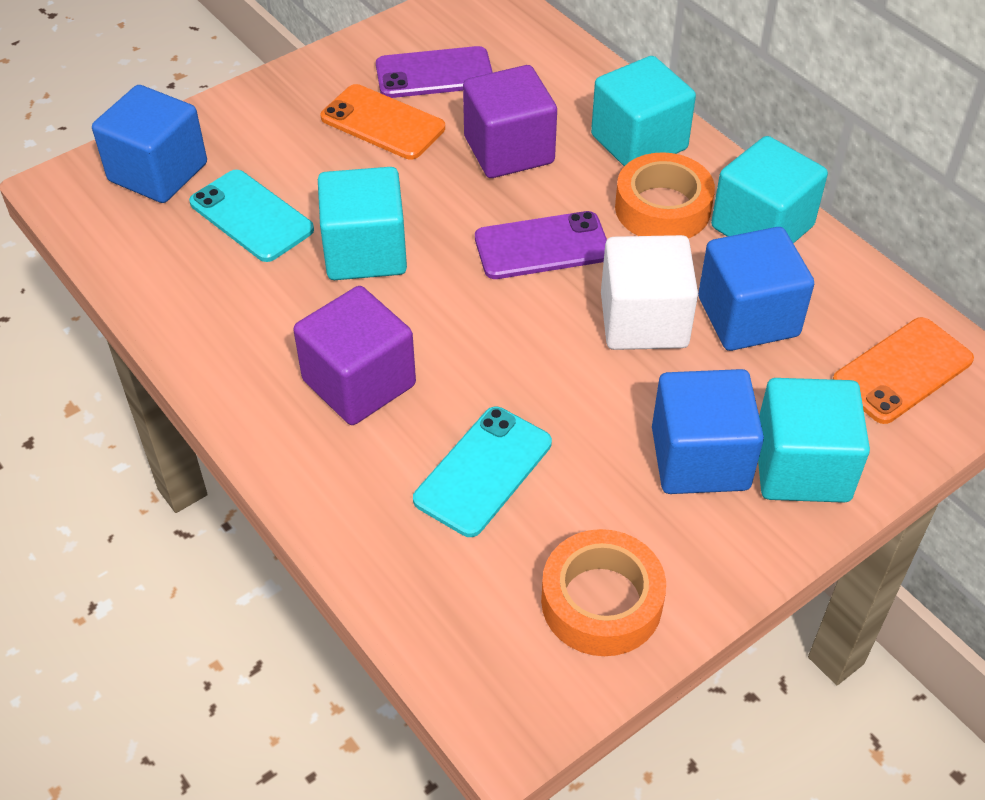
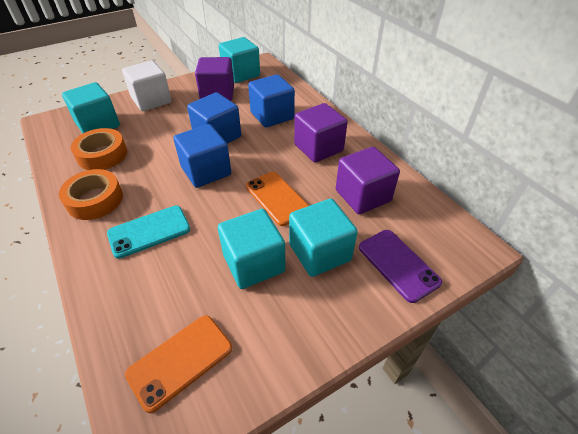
purple cube: 2 -> 3
purple phone: 2 -> 1
turquoise phone: 2 -> 1

